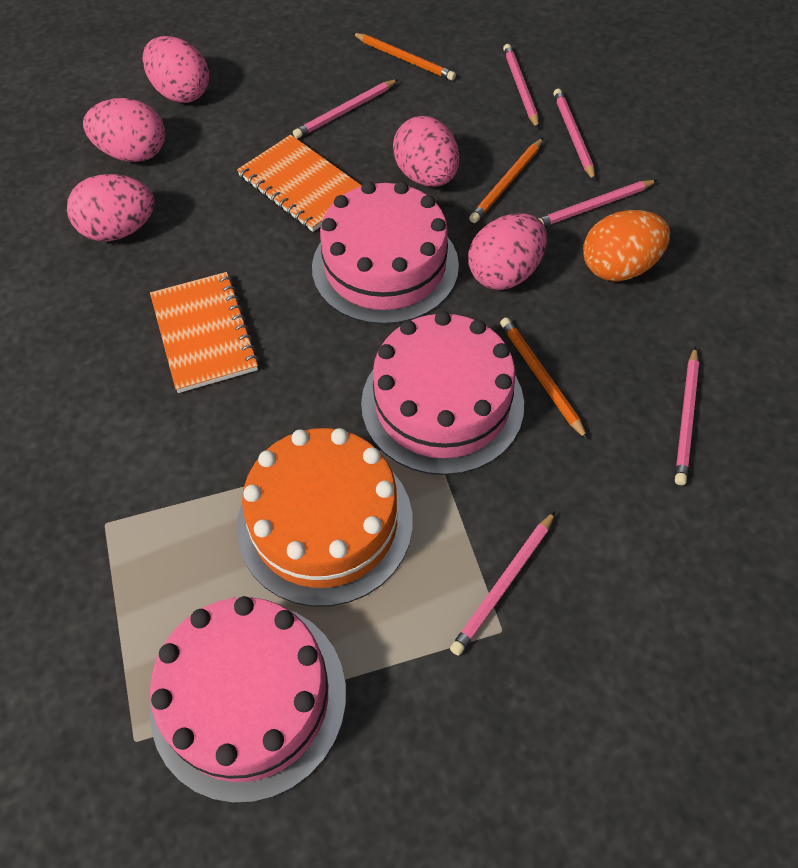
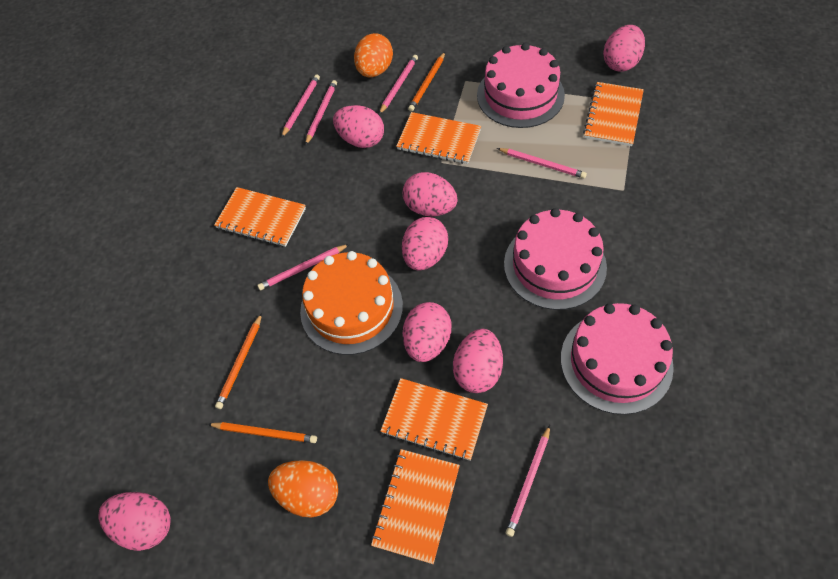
orange egg: 1 -> 2
orange notebook: 2 -> 5
pink egg: 5 -> 7

